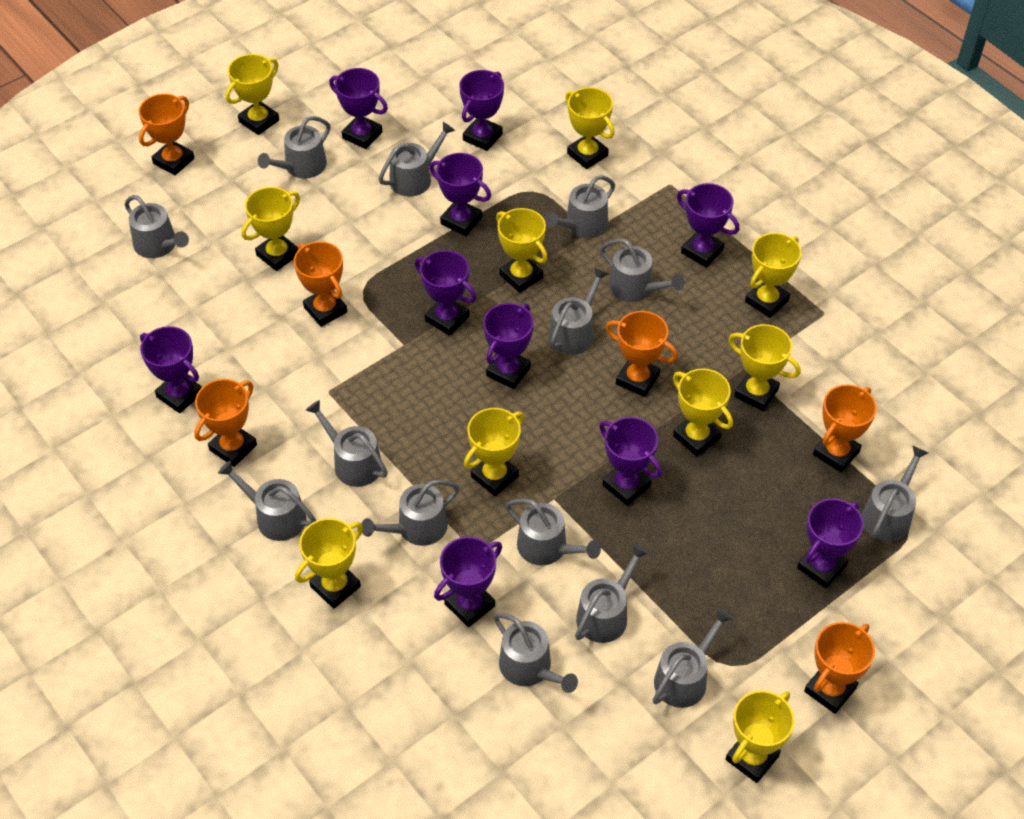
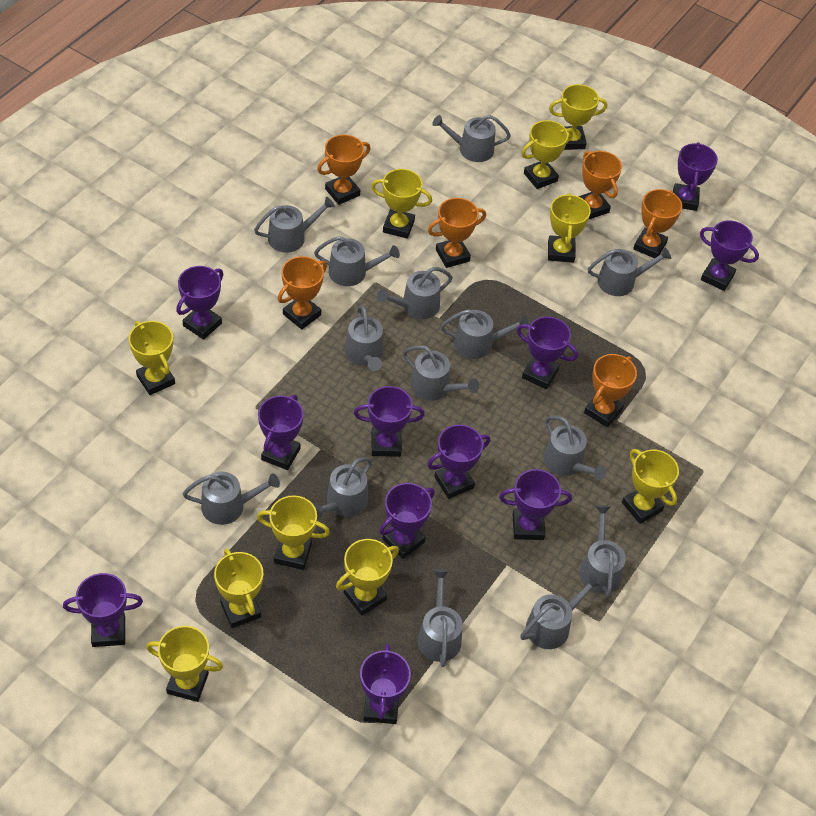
purple trophy: 10 -> 11

